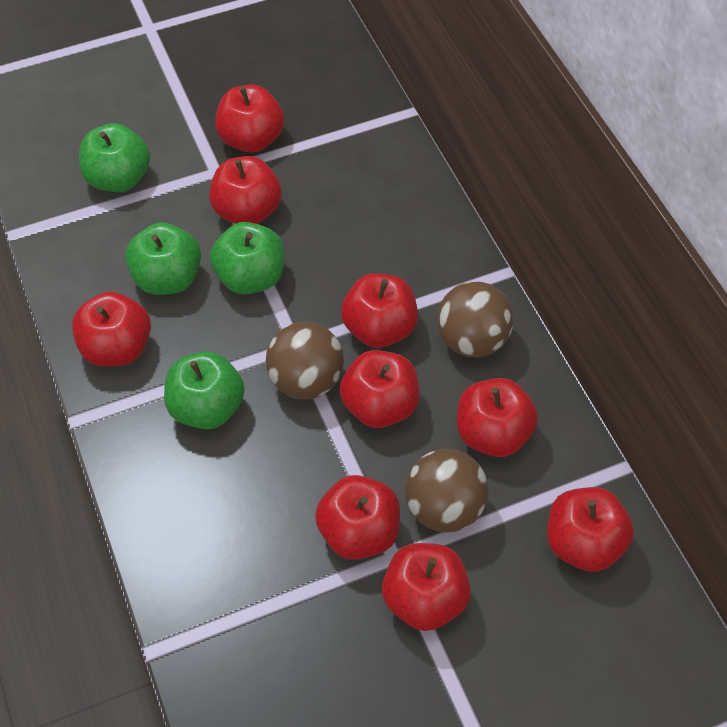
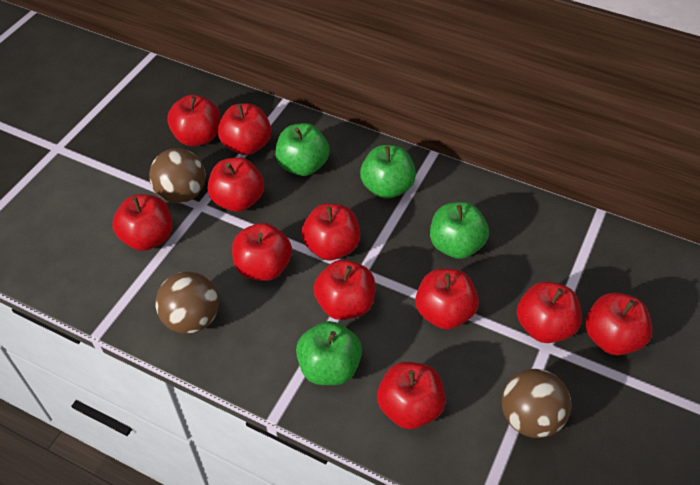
red apple: 9 -> 11

